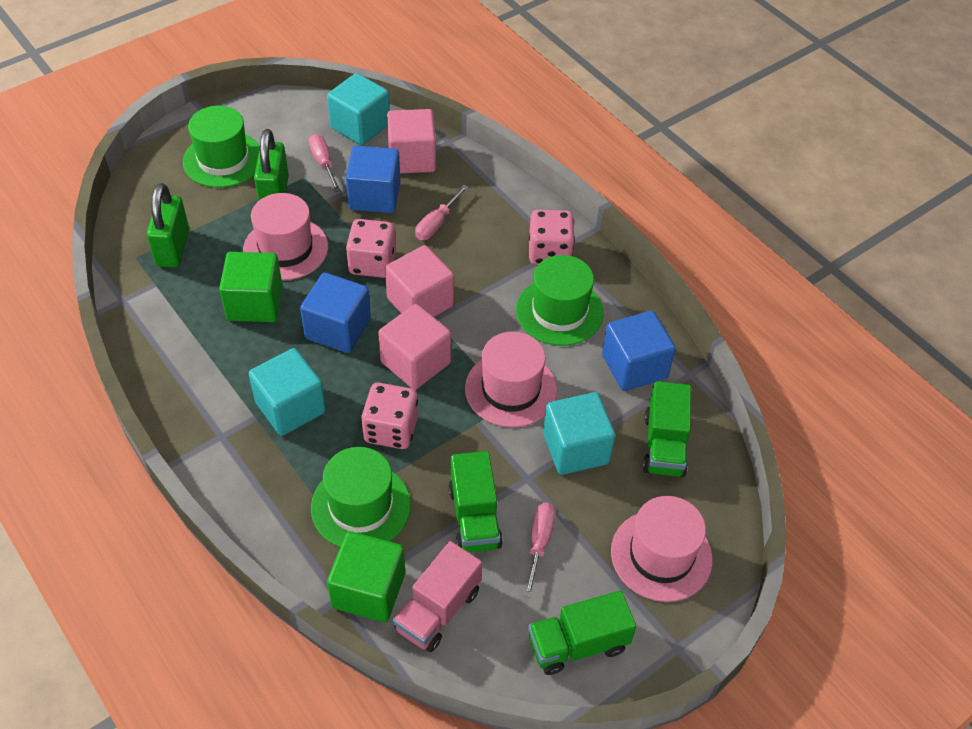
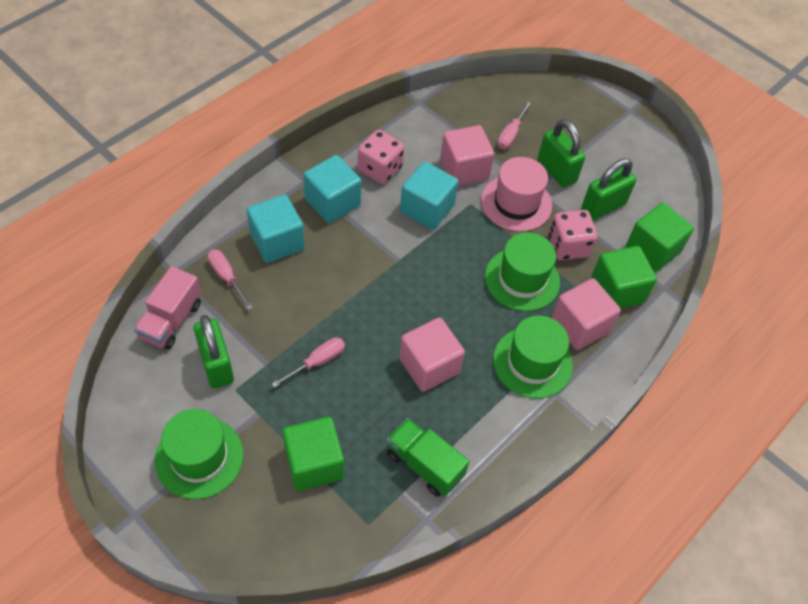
blue cube: 3 -> 0
green cube: 2 -> 3
green padlock: 2 -> 3
green truck: 3 -> 1
pink dice: 3 -> 2
pink hat: 3 -> 1

